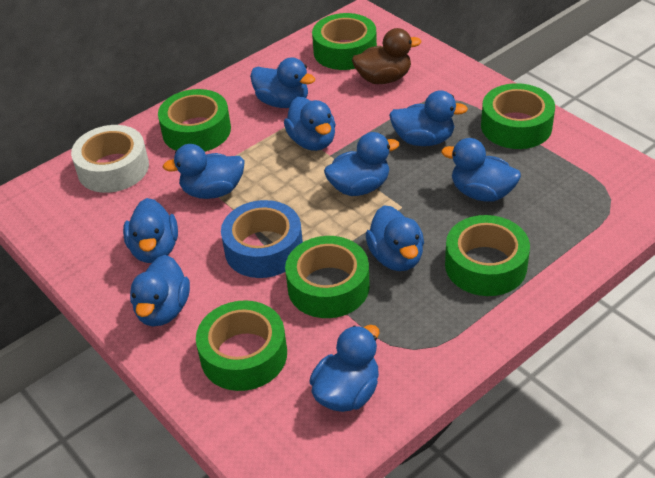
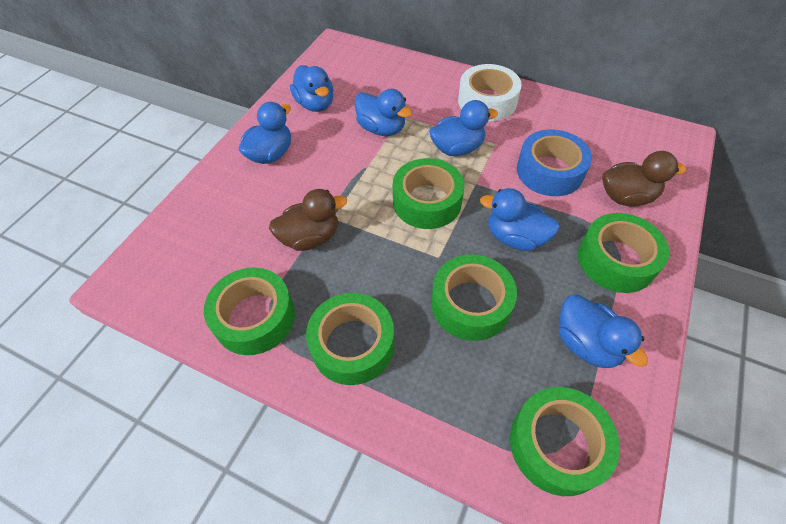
blue duck: 10 -> 6
brown duck: 1 -> 2

